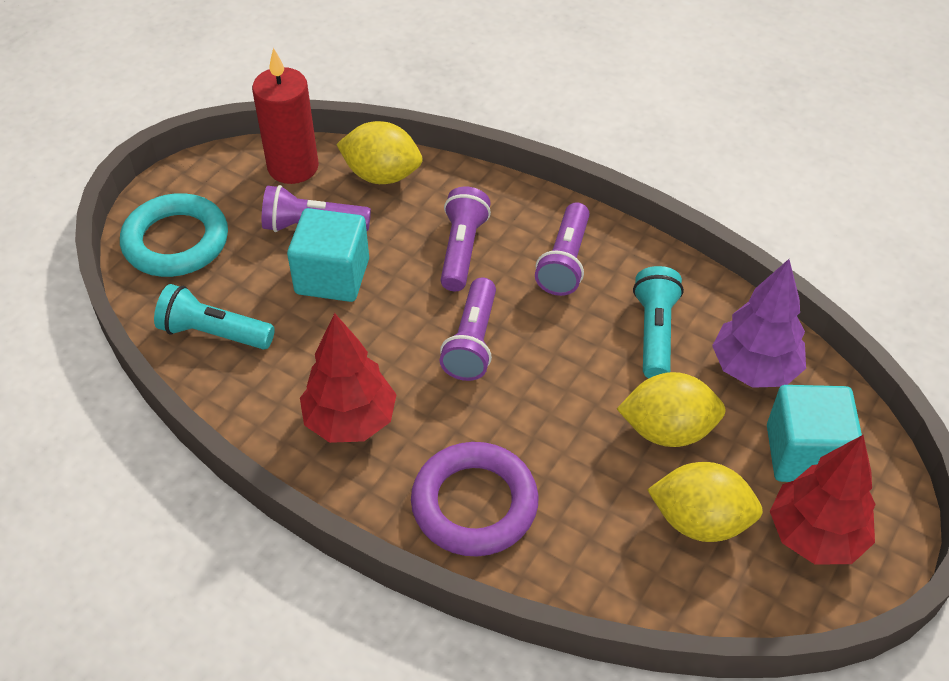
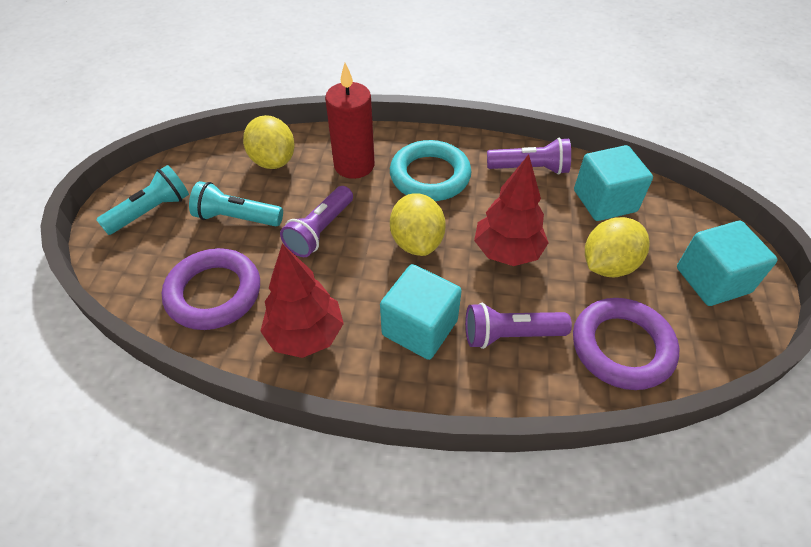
purple flashlight: 4 -> 3
purple ring: 1 -> 2
purple tree: 1 -> 0
turquoise cube: 2 -> 3

